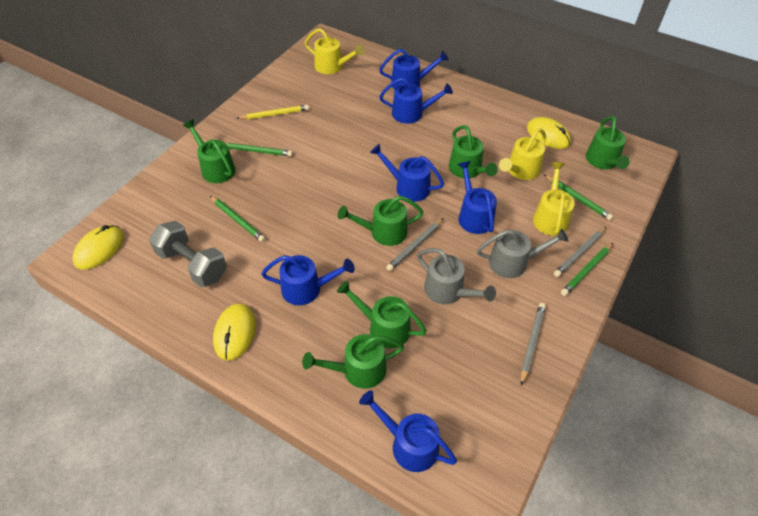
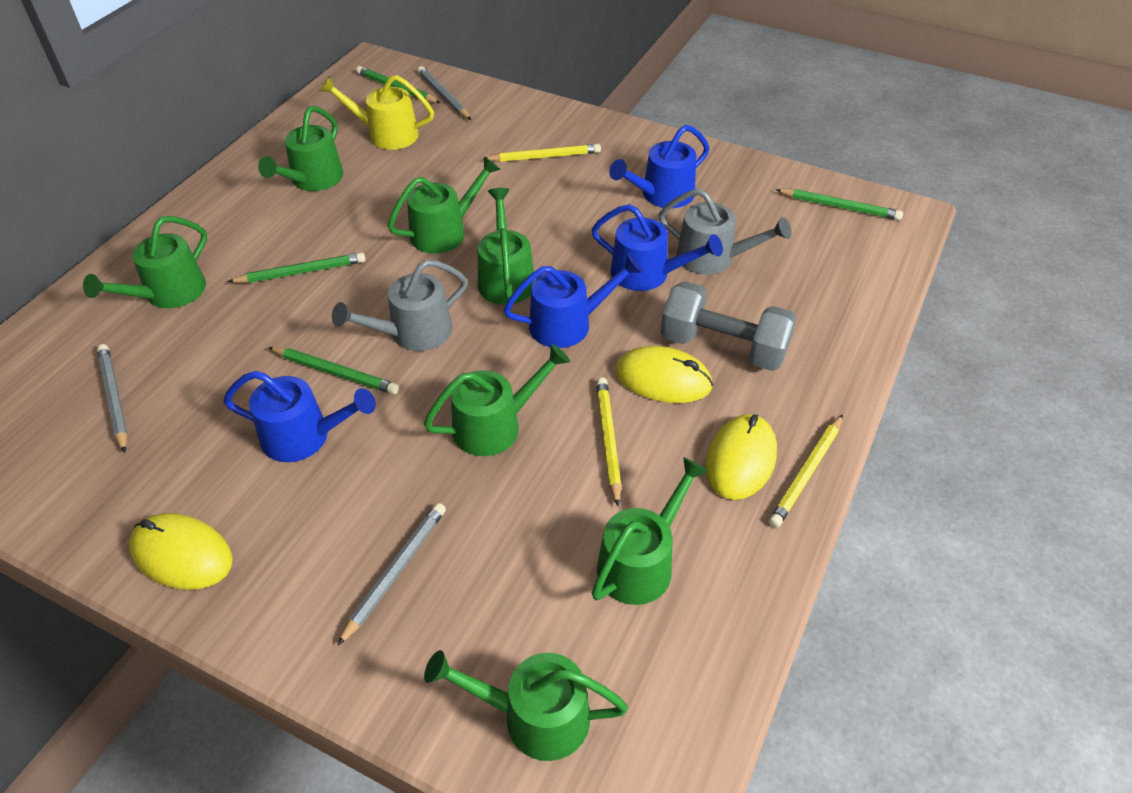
blue watering can: 6 -> 4
green watering can: 6 -> 7
yellow pencil: 1 -> 3
yellow watering can: 3 -> 1

